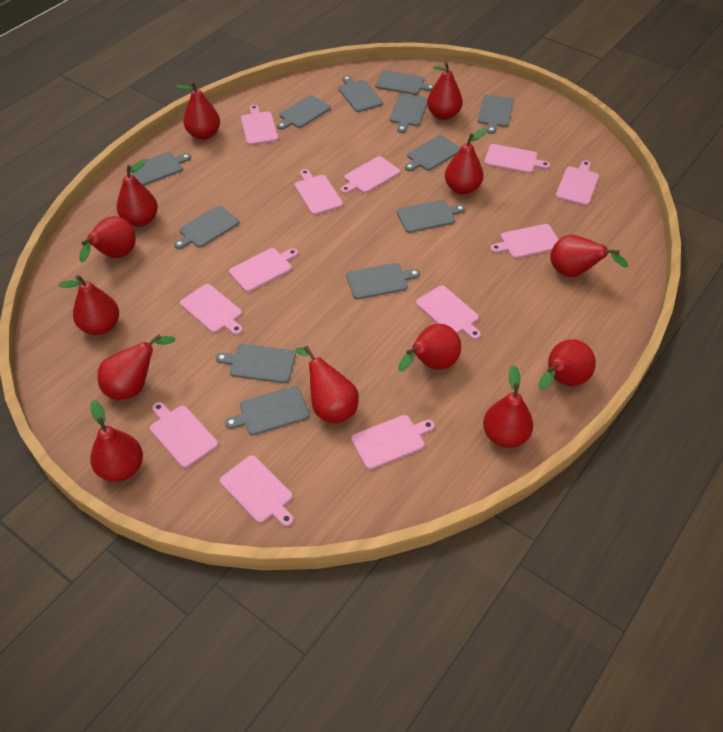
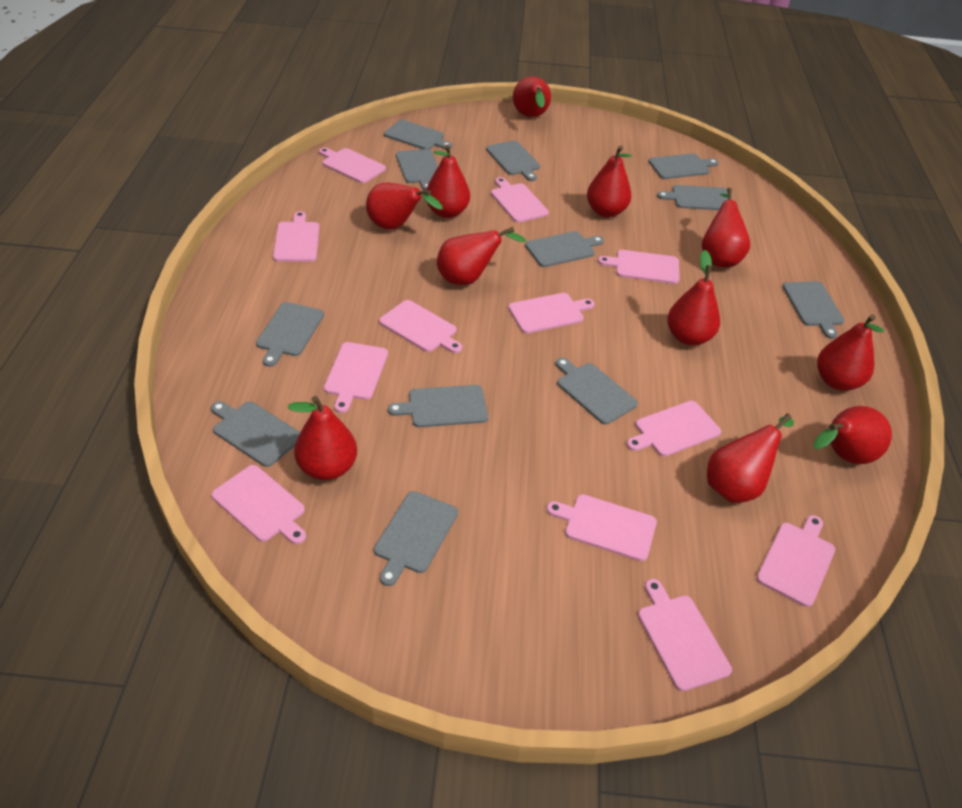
red pear: 13 -> 11

